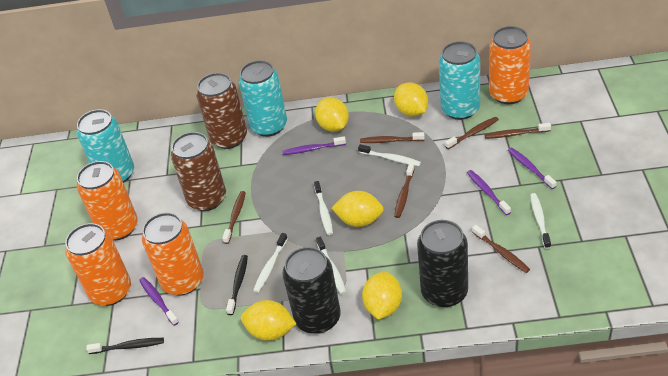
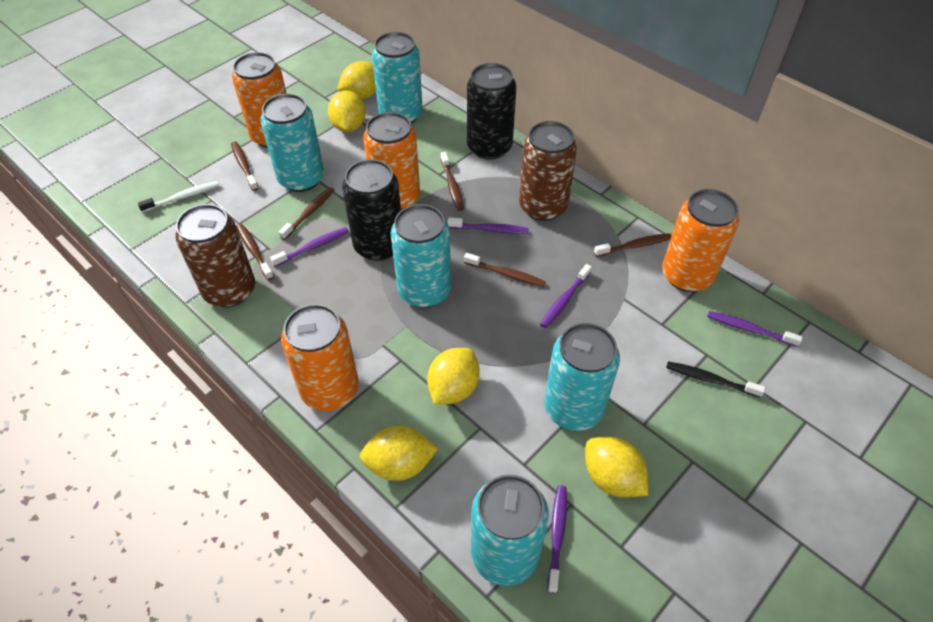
black toothbrush: 2 -> 1
purple toothbrush: 4 -> 5
turquoise can: 3 -> 5
white toothbrush: 5 -> 1

